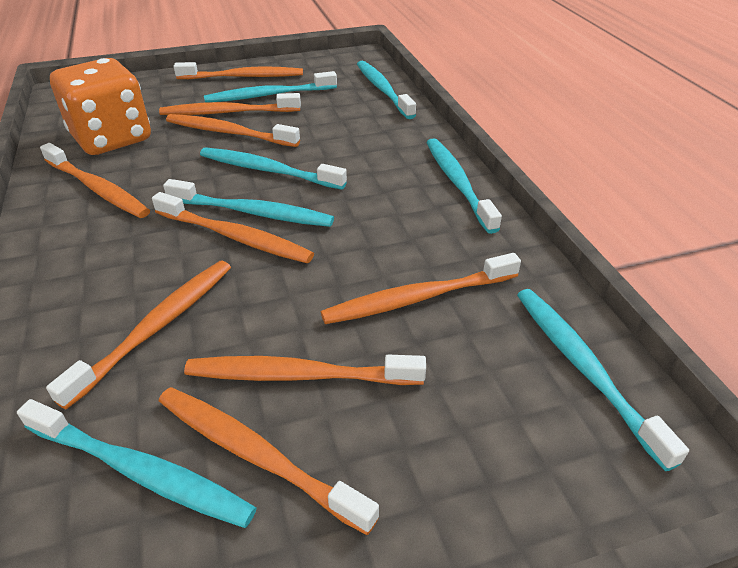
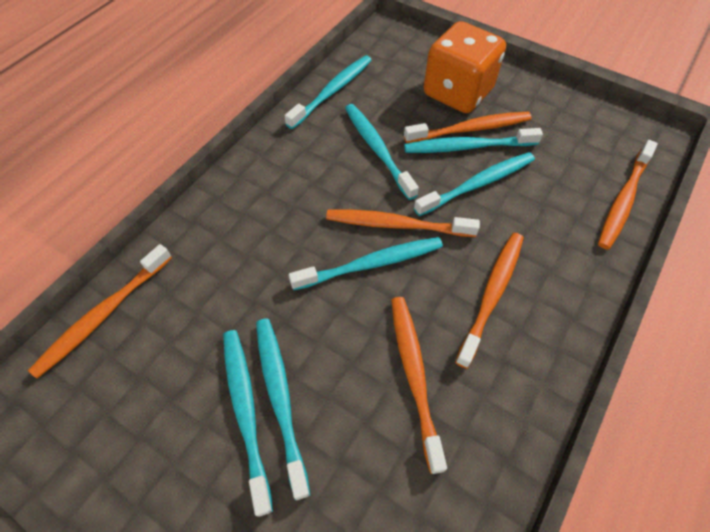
orange toothbrush: 9 -> 6

